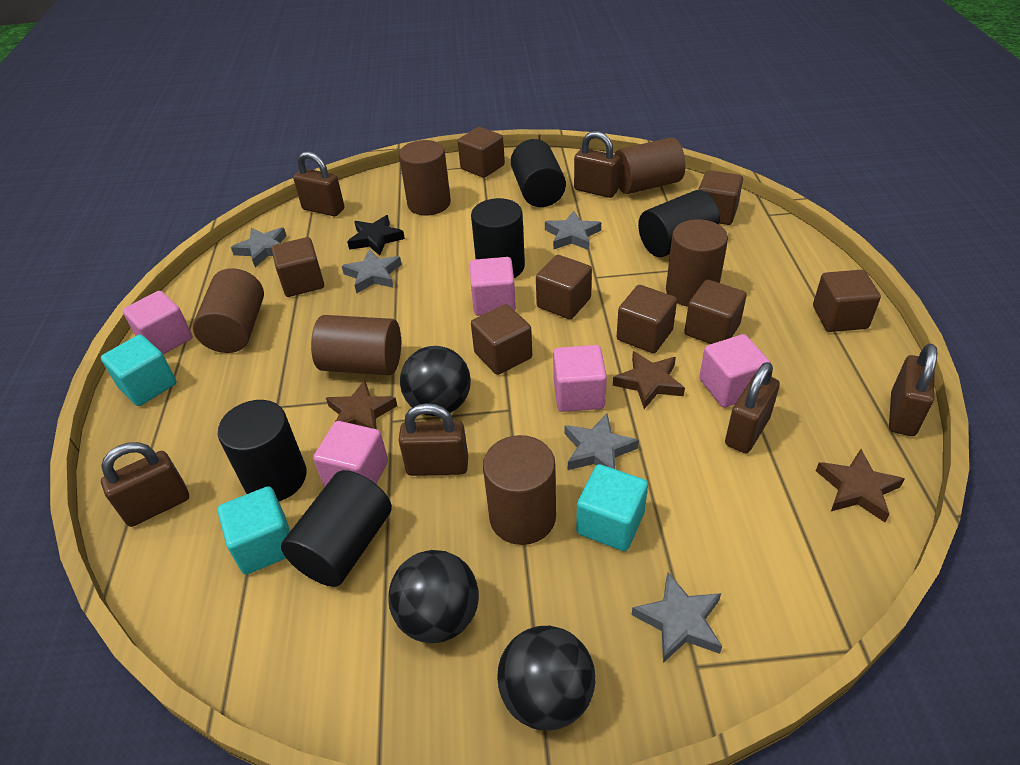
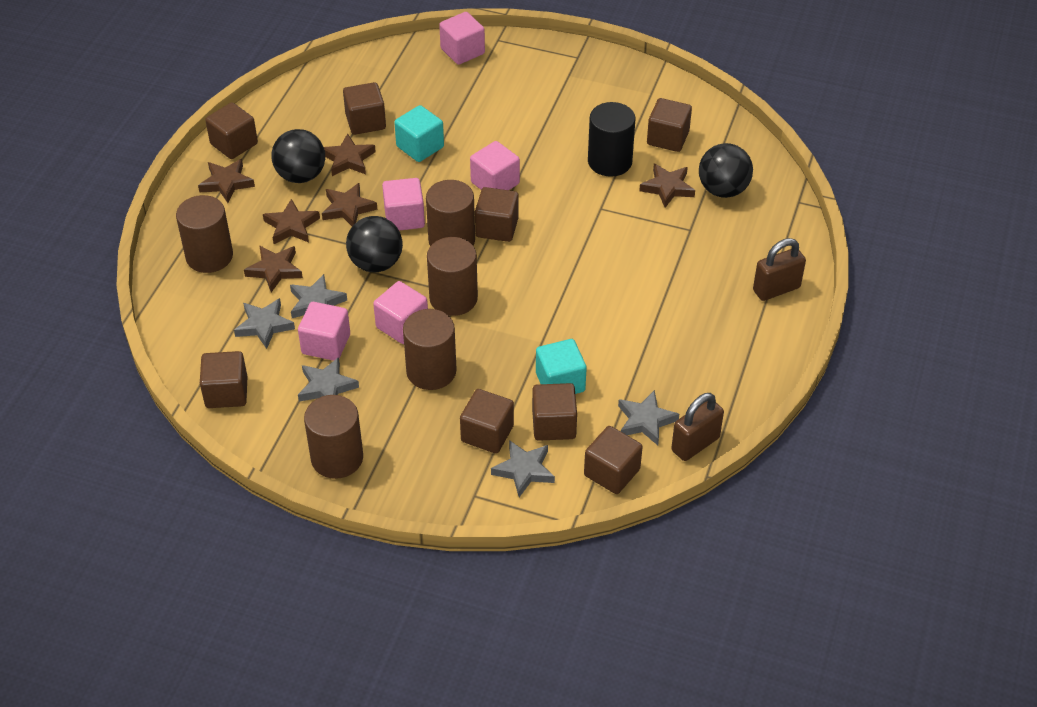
black cylinder: 5 -> 1
black star: 1 -> 0
brown cylinder: 6 -> 5
brown padlock: 6 -> 2
brown star: 3 -> 6
turquoise cube: 3 -> 2

